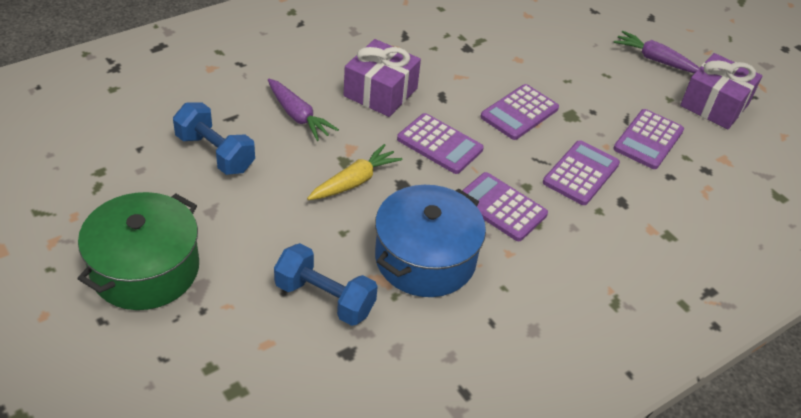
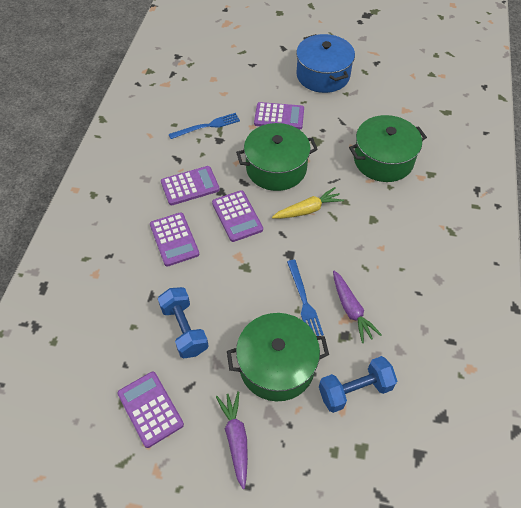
blue fork: 0 -> 2
green pot: 1 -> 3
purple gift: 2 -> 0

